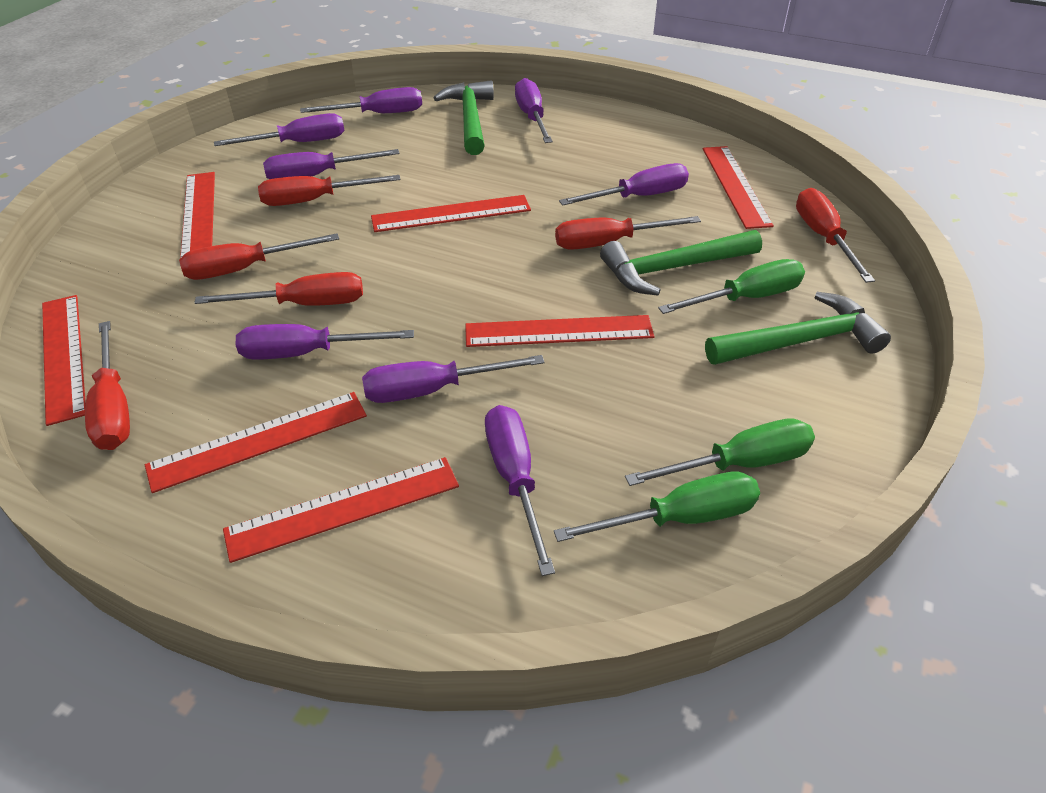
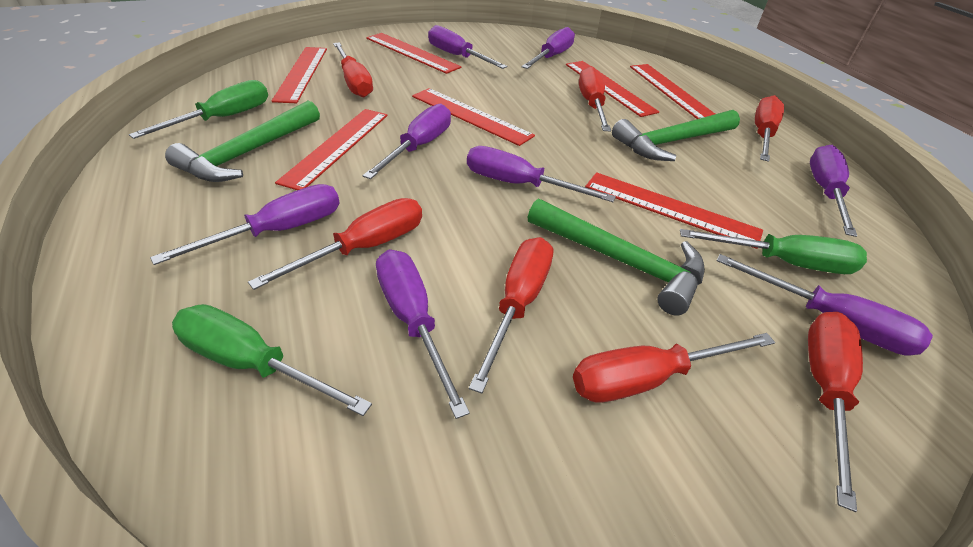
red screwdriver: 6 -> 7

